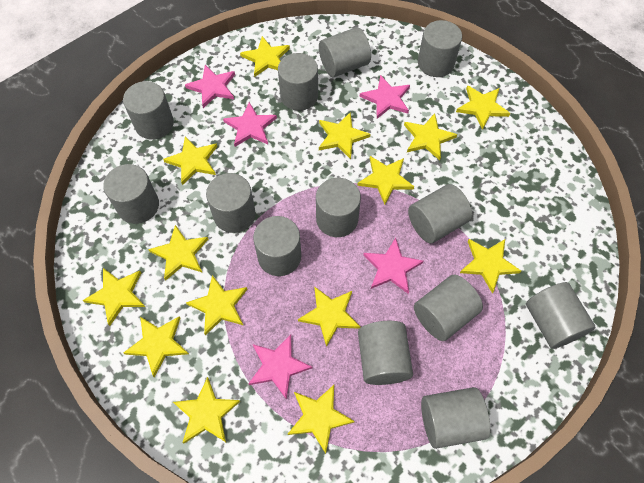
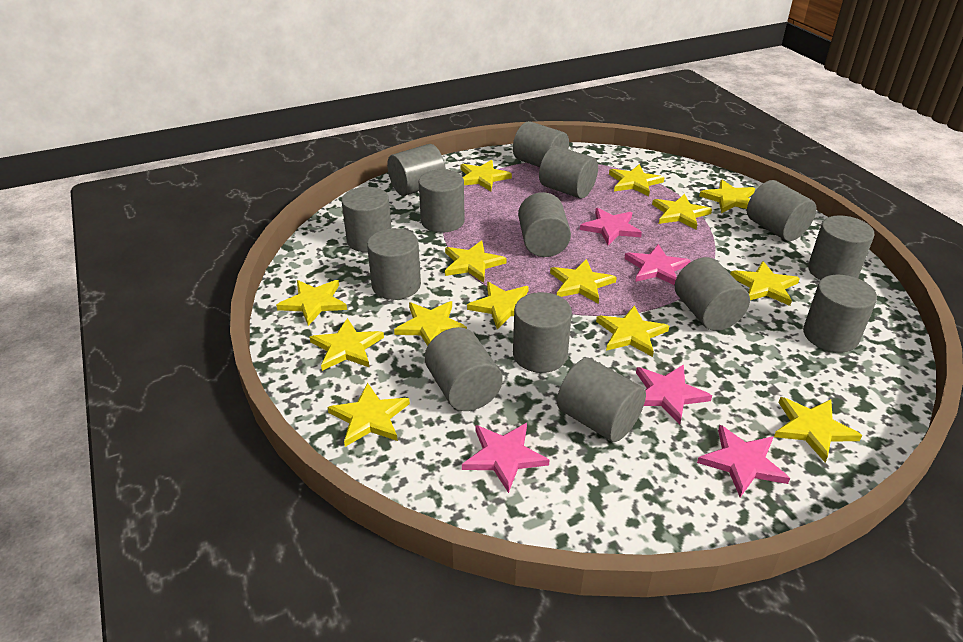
grey cylinder: 13 -> 14

